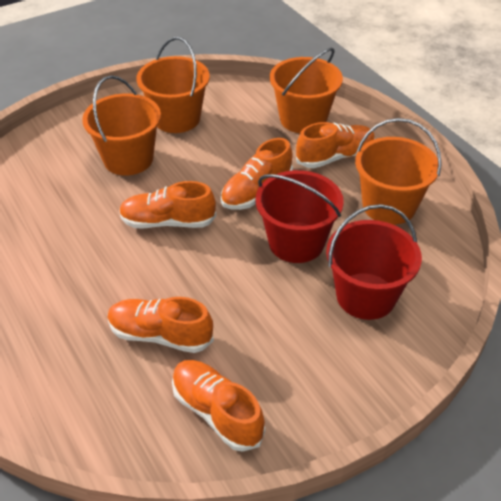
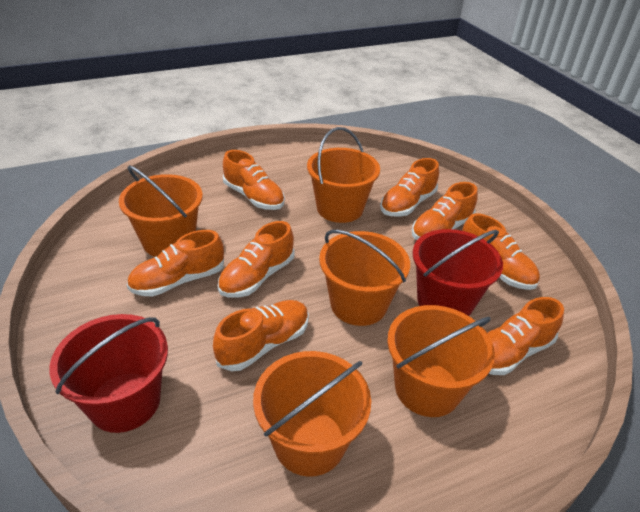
orange bucket: 4 -> 5
orange shoe: 5 -> 8

